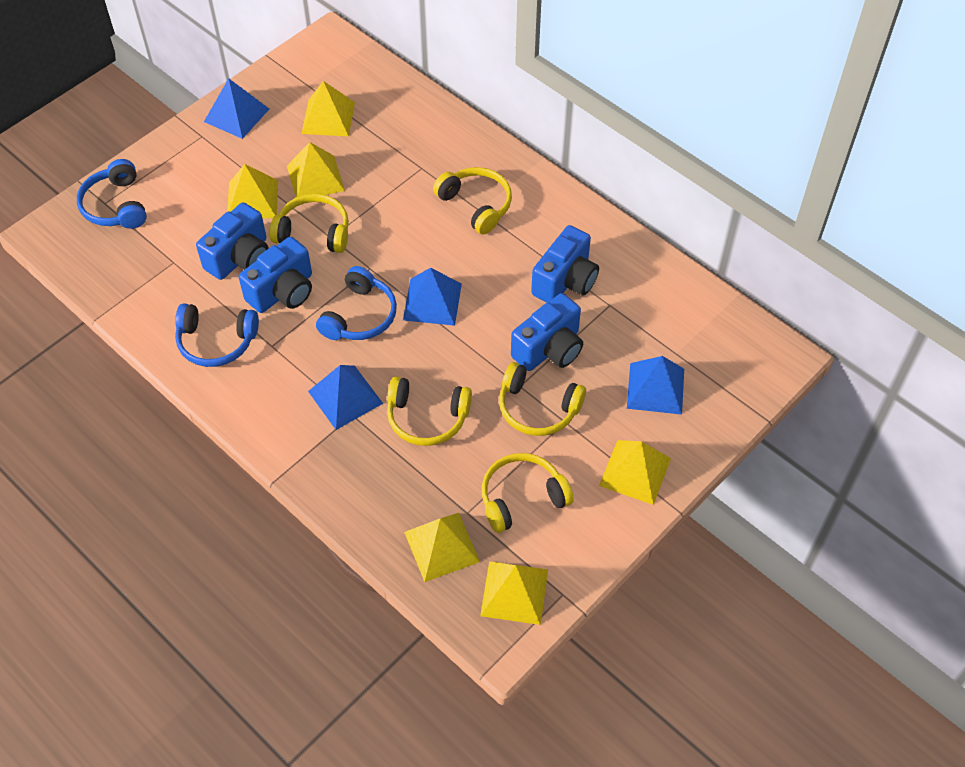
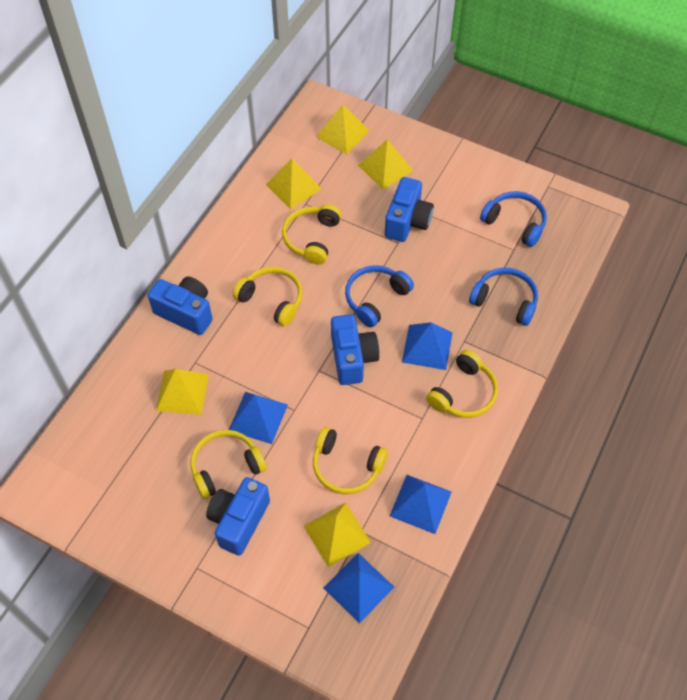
yellow pyramid: 6 -> 5

